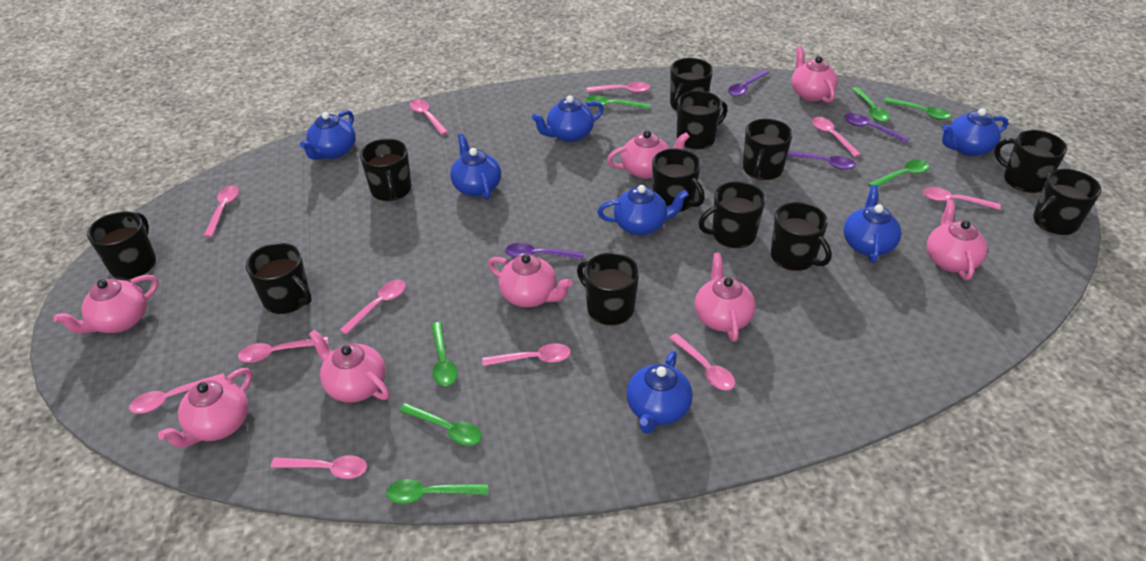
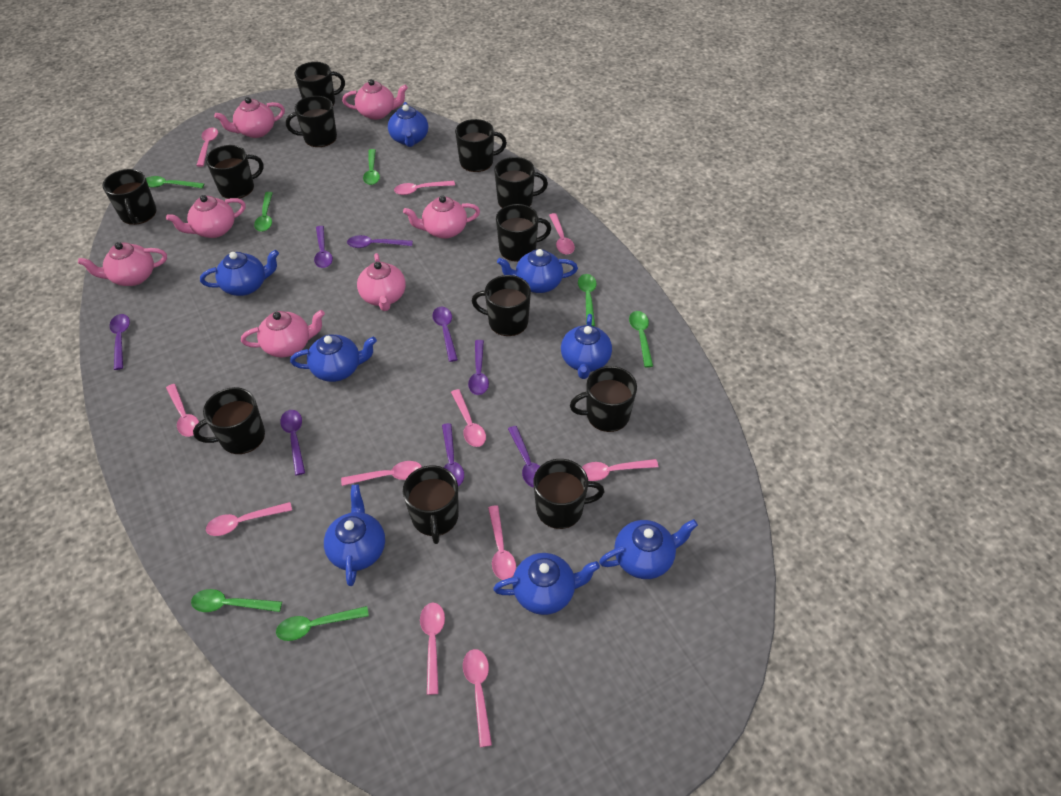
blue teapot: 7 -> 8
pink teapot: 8 -> 7
purple spoon: 4 -> 8

